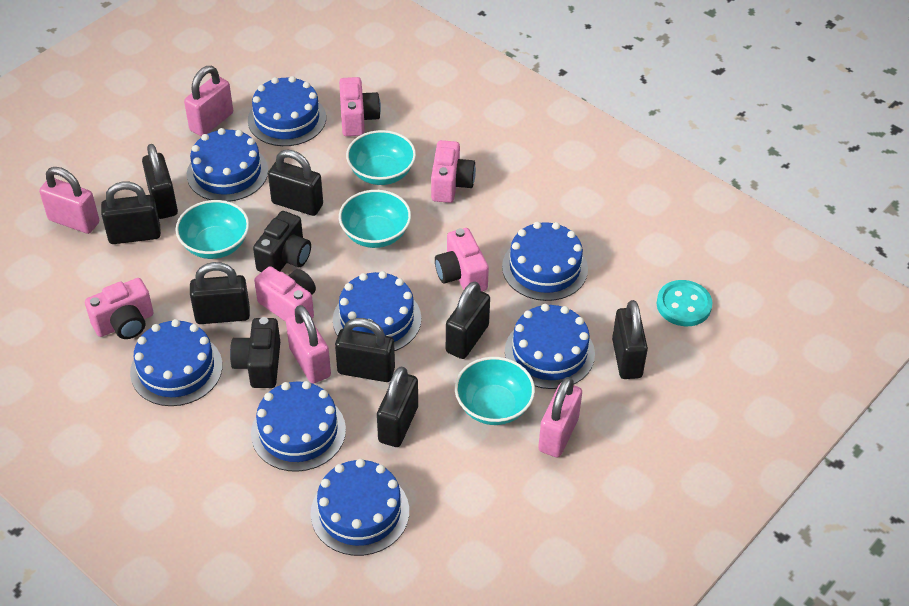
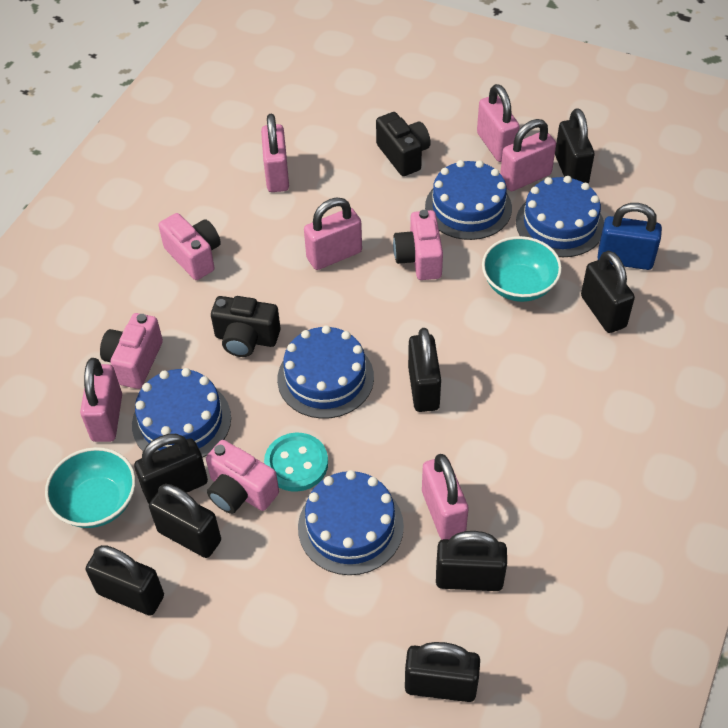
blue cake: 8 -> 5
blue padlock: 0 -> 1
pink camera: 5 -> 4
pink padlock: 4 -> 6
turquoise bowl: 4 -> 2

